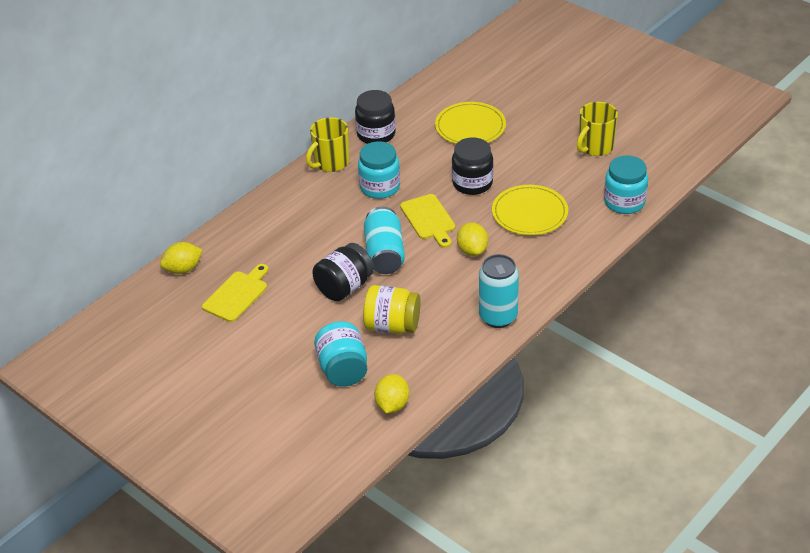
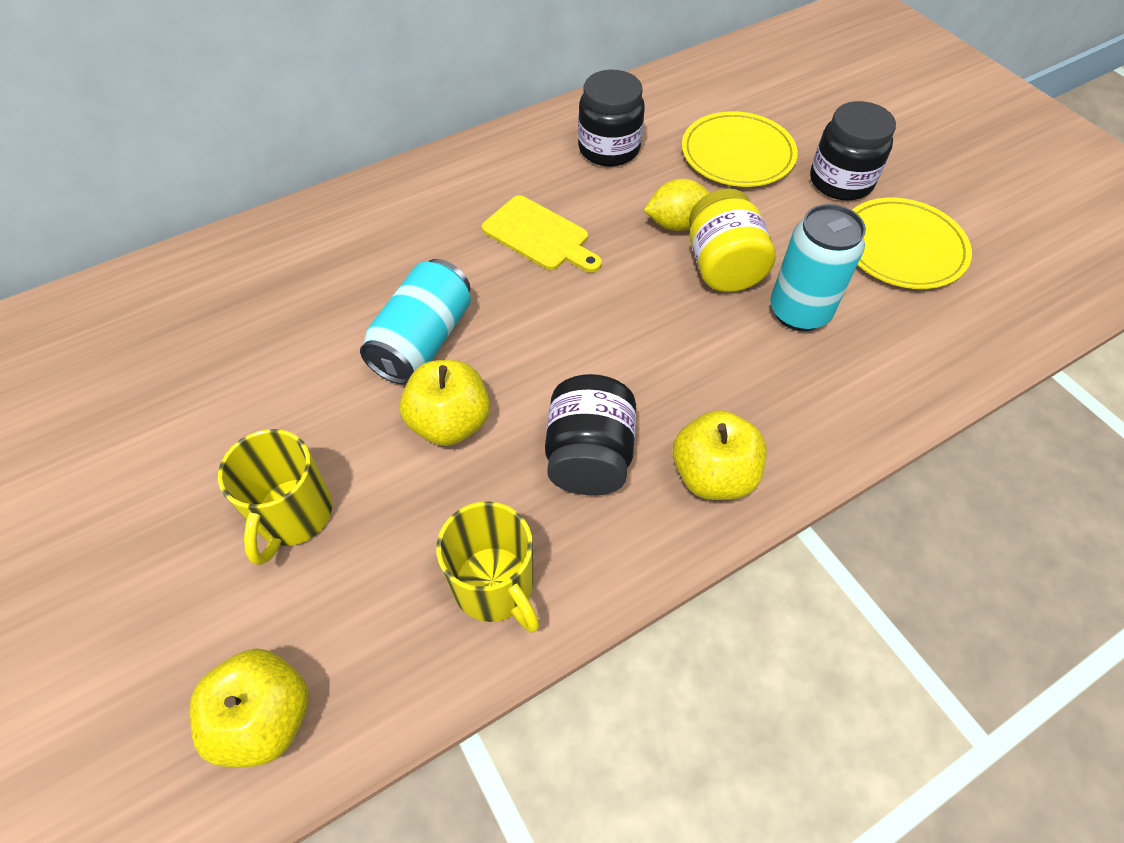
turquoise jar: 3 -> 0
yellow apple: 0 -> 3
yellow cutting board: 2 -> 1
yellow lemon: 3 -> 1

